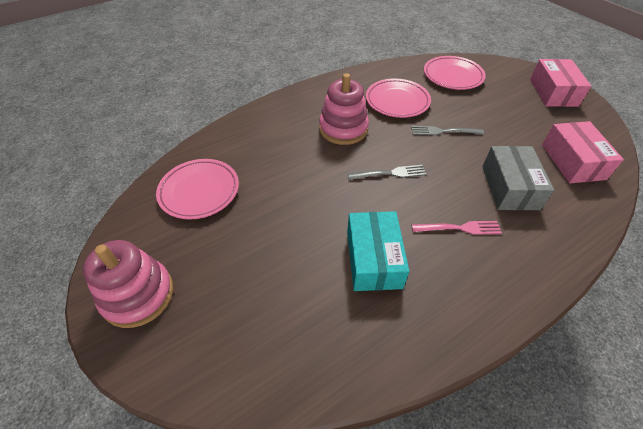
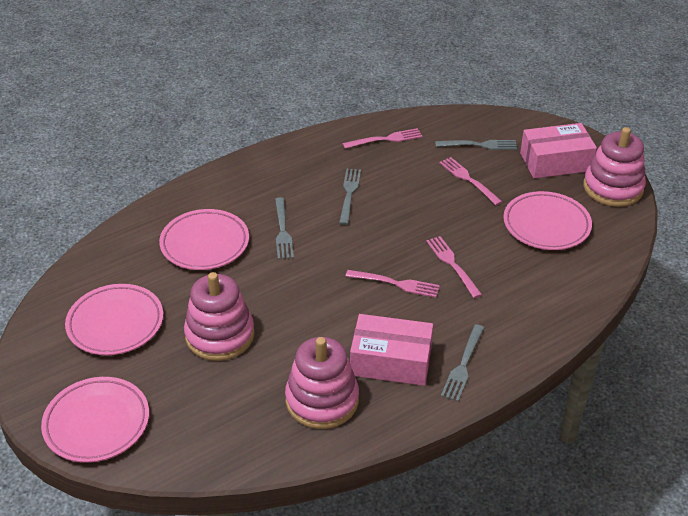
grey box: 1 -> 0
grey fork: 2 -> 4
pink fork: 1 -> 4
pink plate: 3 -> 4
pink stacking toy: 2 -> 3
turquoise box: 1 -> 0

